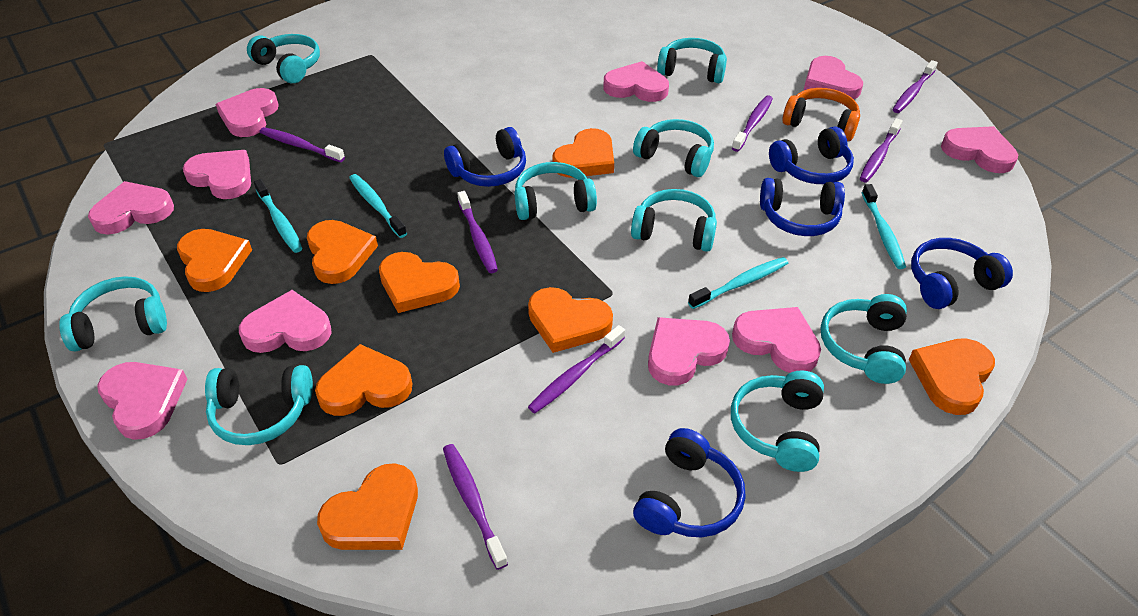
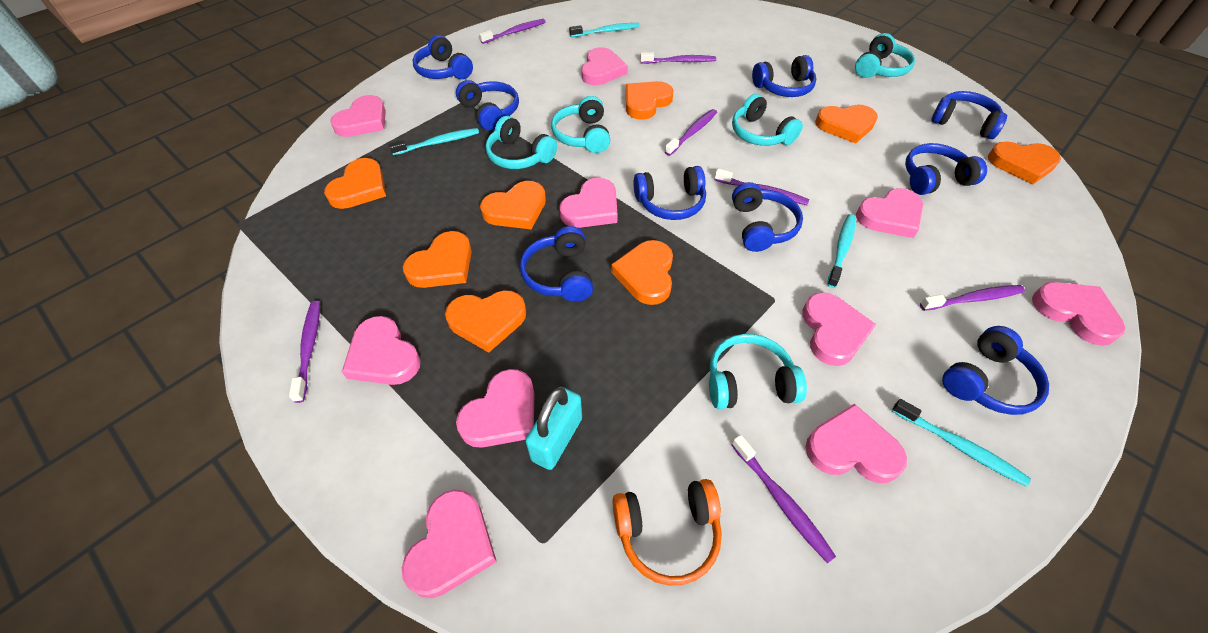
blue headphones: 5 -> 9
turquoise headphones: 9 -> 5
turquoise padlock: 0 -> 1

